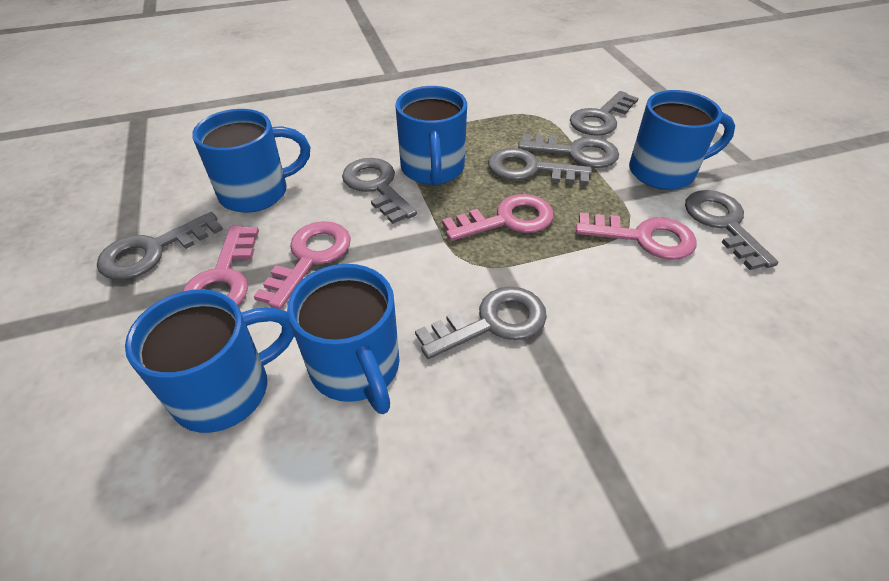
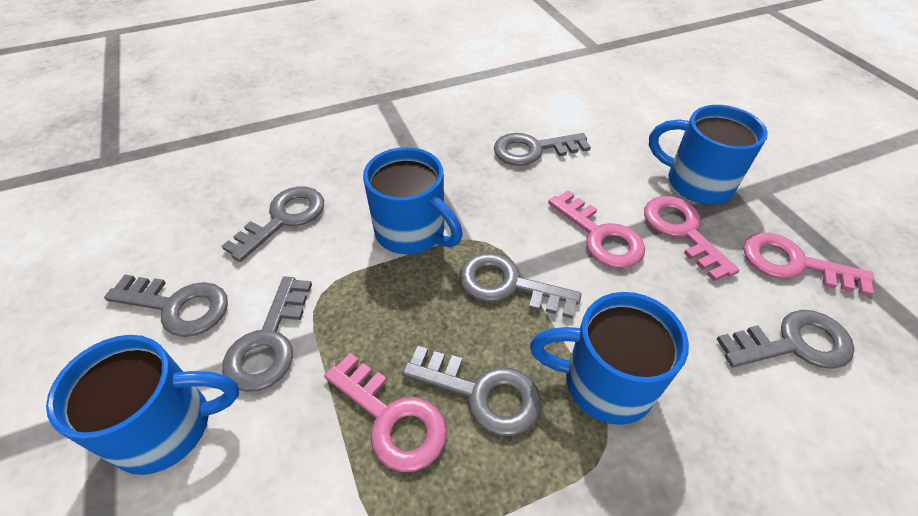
blue mug: 5 -> 4

